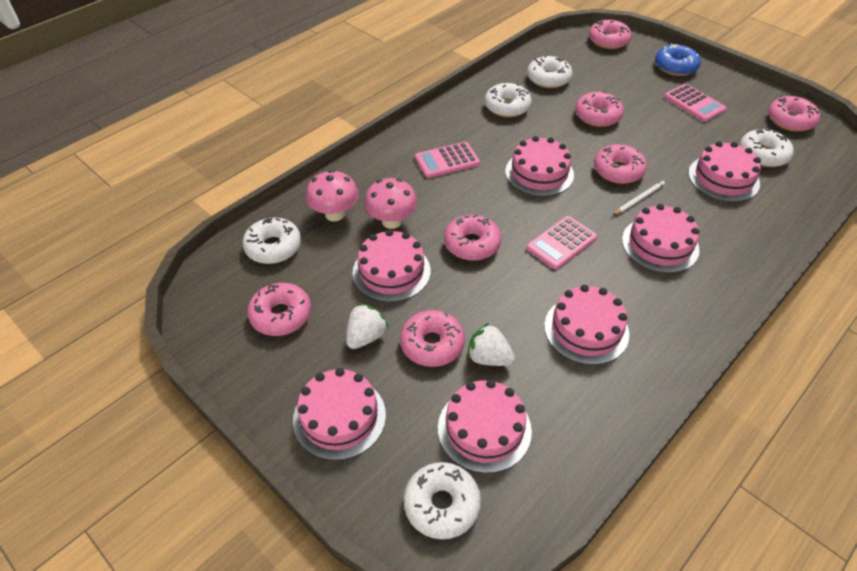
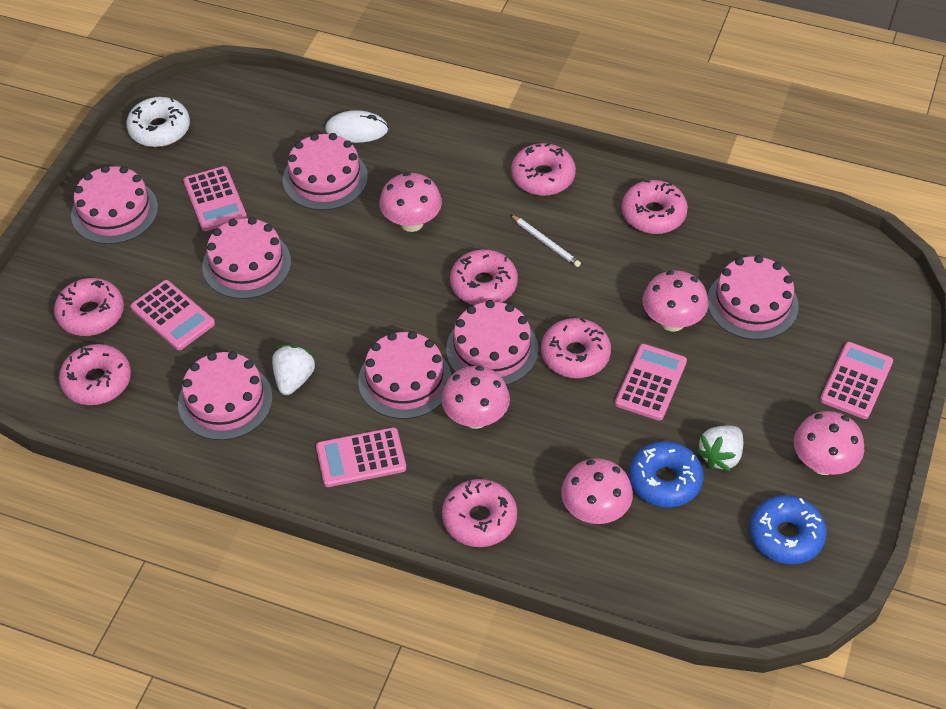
blue donut: 1 -> 2
pink calculator: 3 -> 5
pink mushroom: 2 -> 5
white donut: 5 -> 1
white mouse: 0 -> 1

